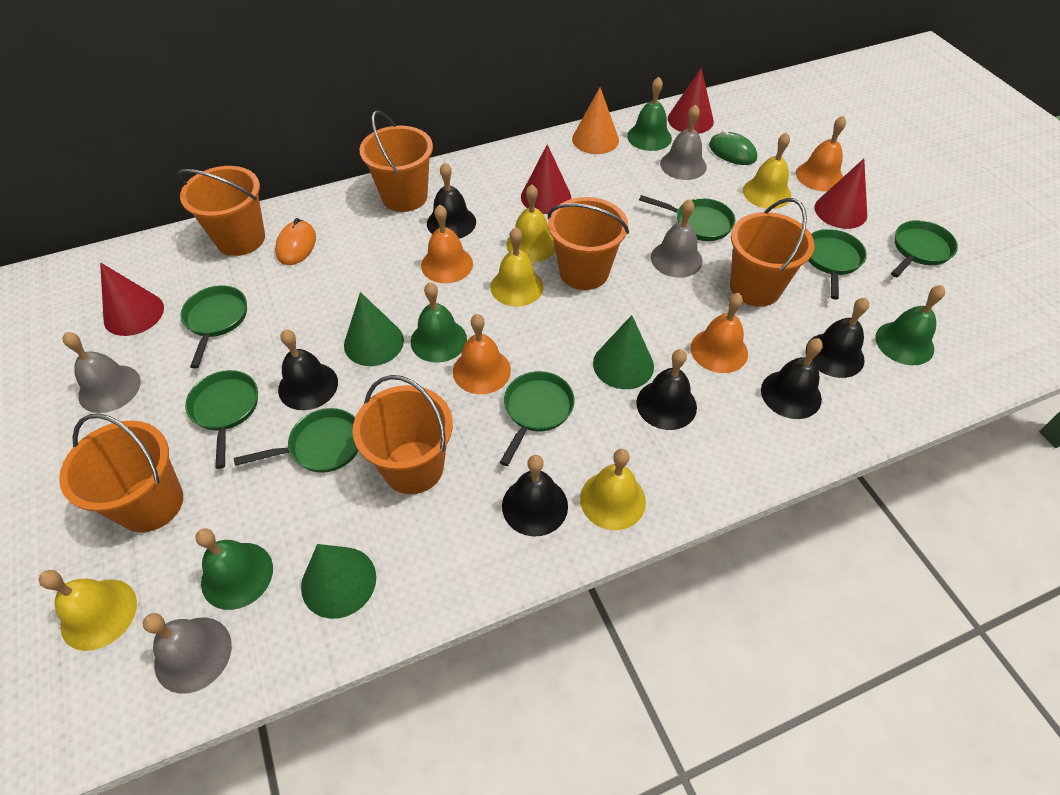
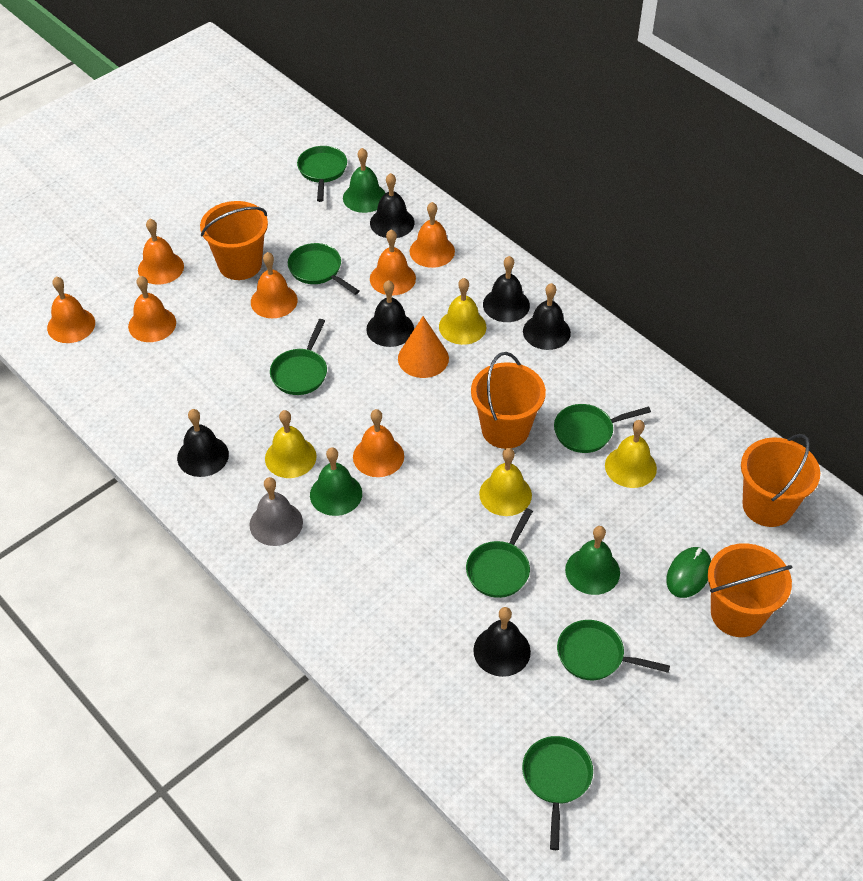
green bell: 4 -> 3
green cone: 3 -> 0
grey bell: 4 -> 1
orange bell: 4 -> 7
orange bucket: 6 -> 4
orange mouse: 1 -> 0
red cone: 4 -> 0
yellow bell: 5 -> 4

